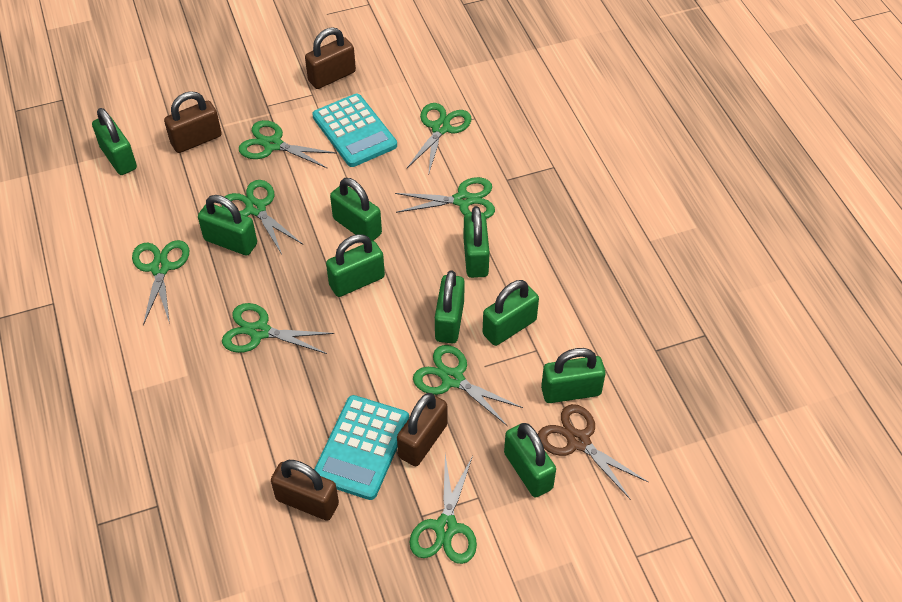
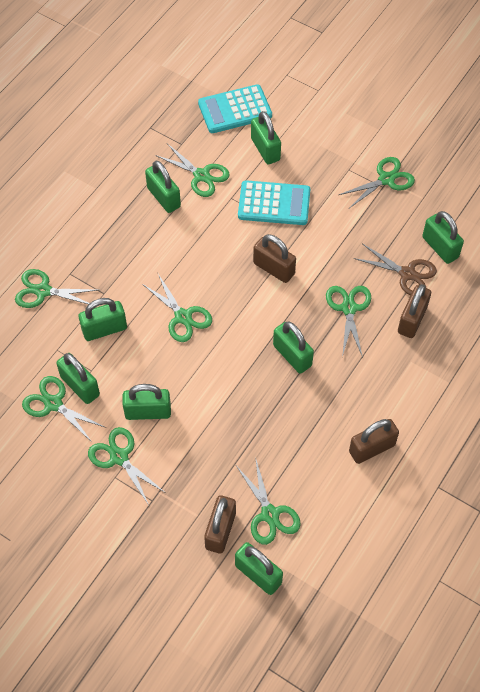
green padlock: 9 -> 8

